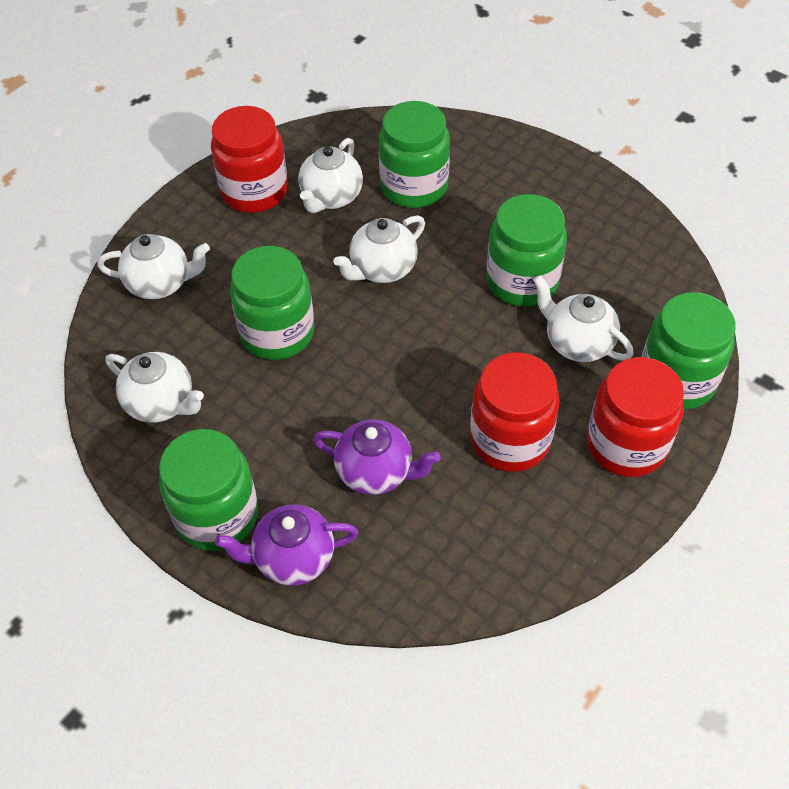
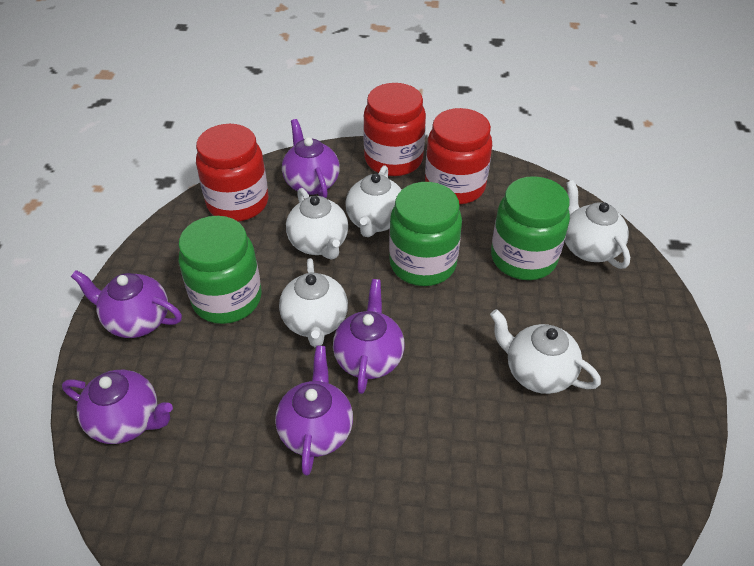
green jar: 5 -> 3
purple teapot: 2 -> 5

